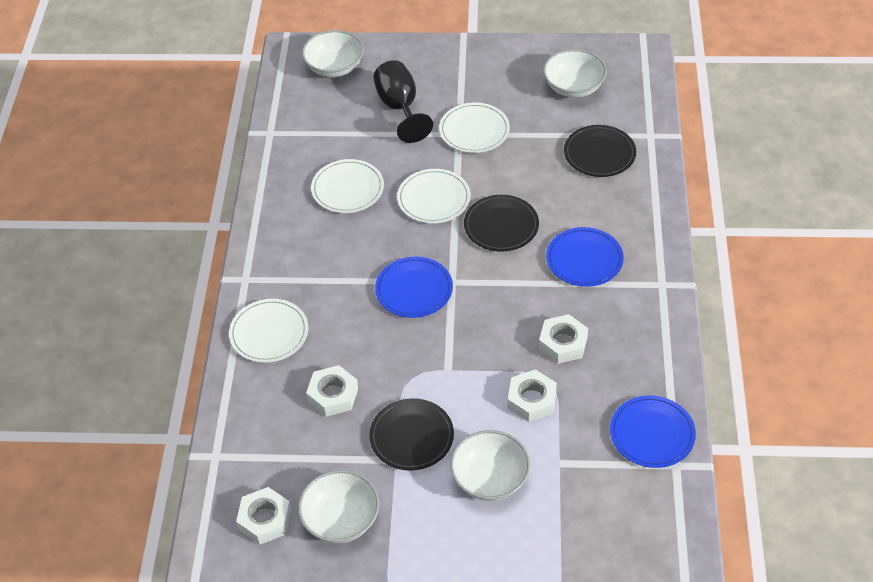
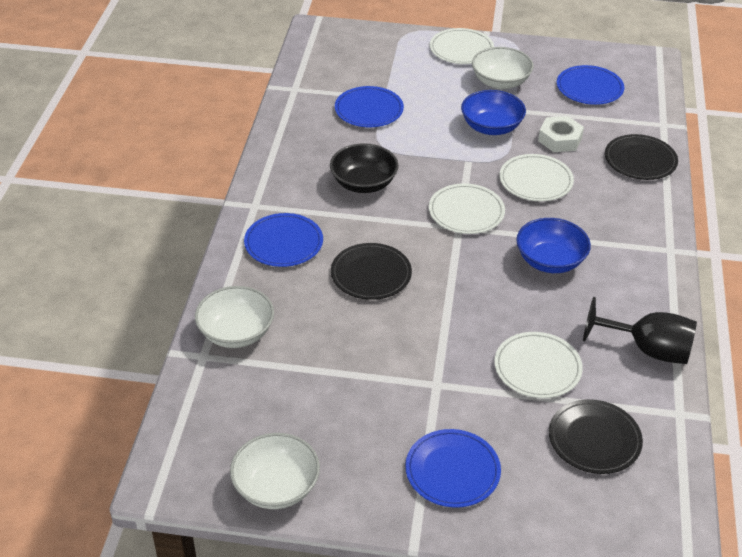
black bowl: 0 -> 1
blue bowl: 0 -> 2
blue plate: 3 -> 4
white bowl: 4 -> 3
white nut: 4 -> 1

